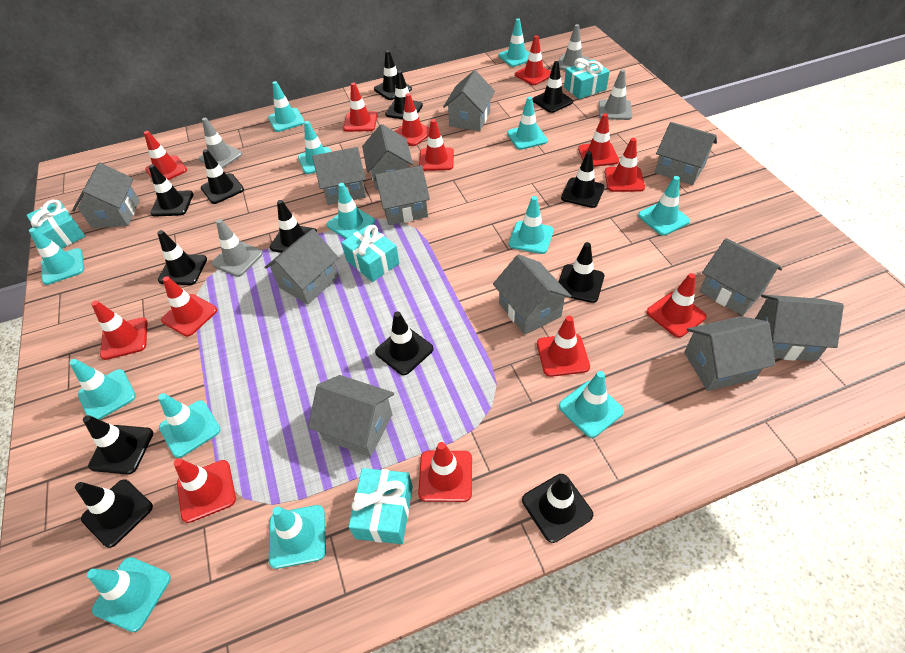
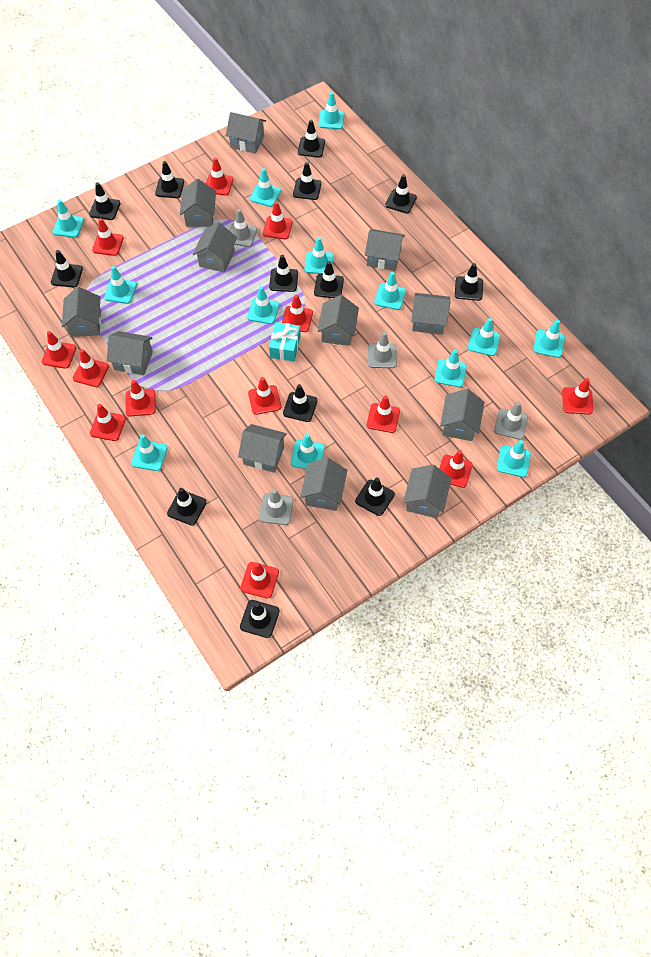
turquoise gift: 4 -> 1

